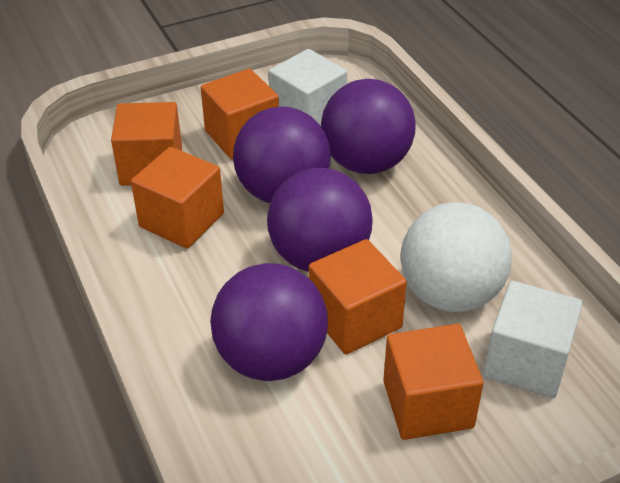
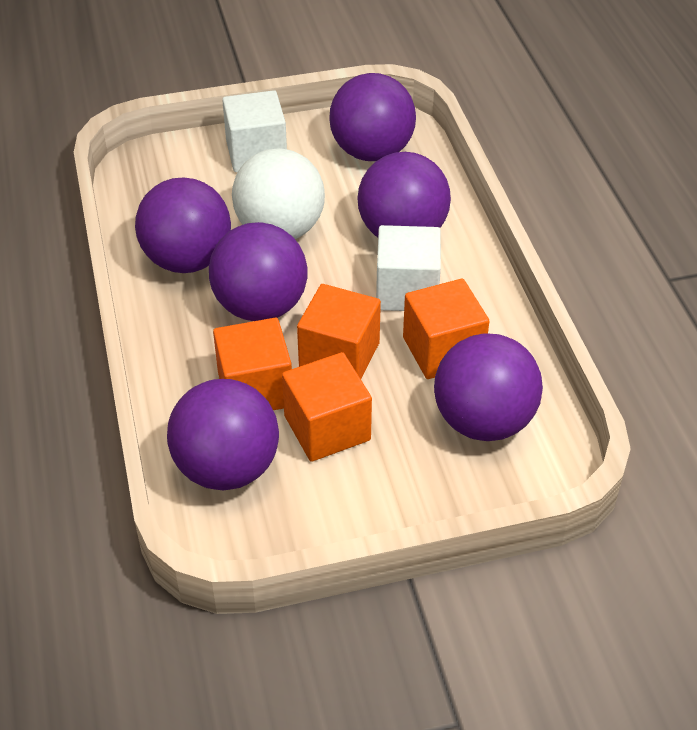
orange cube: 5 -> 4
purple ball: 4 -> 6

